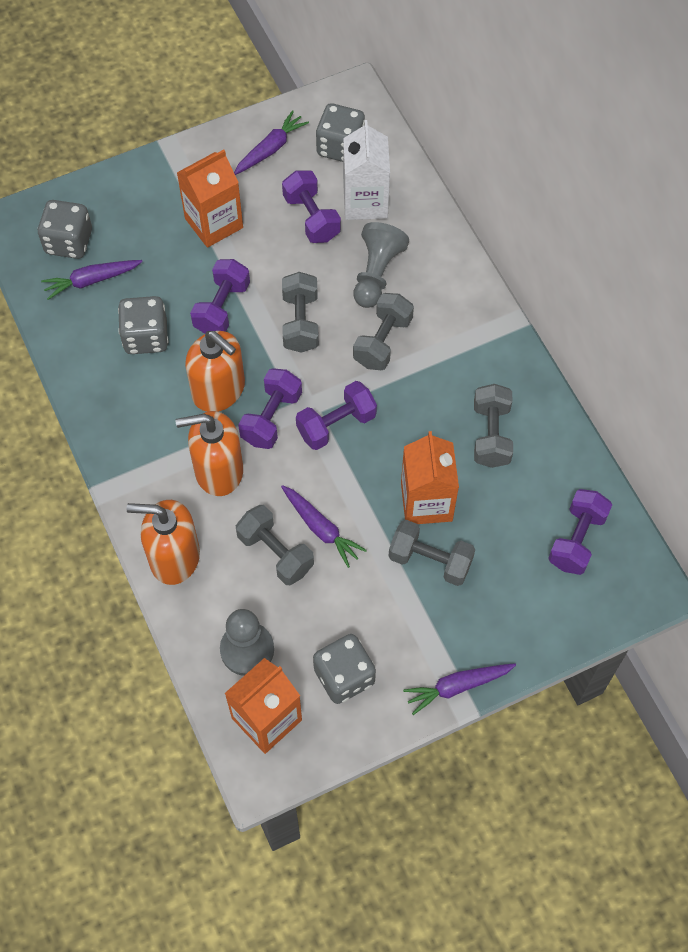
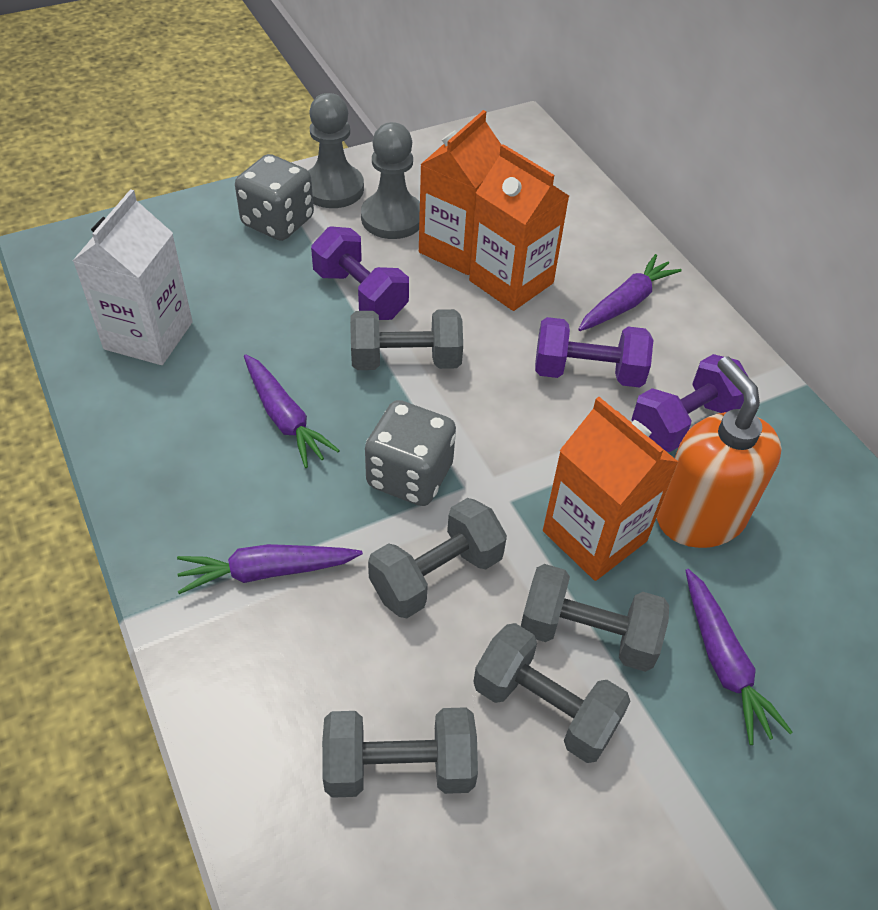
grey dice: 4 -> 2
orange soap dispenser: 3 -> 1
purple dumbbell: 5 -> 3

